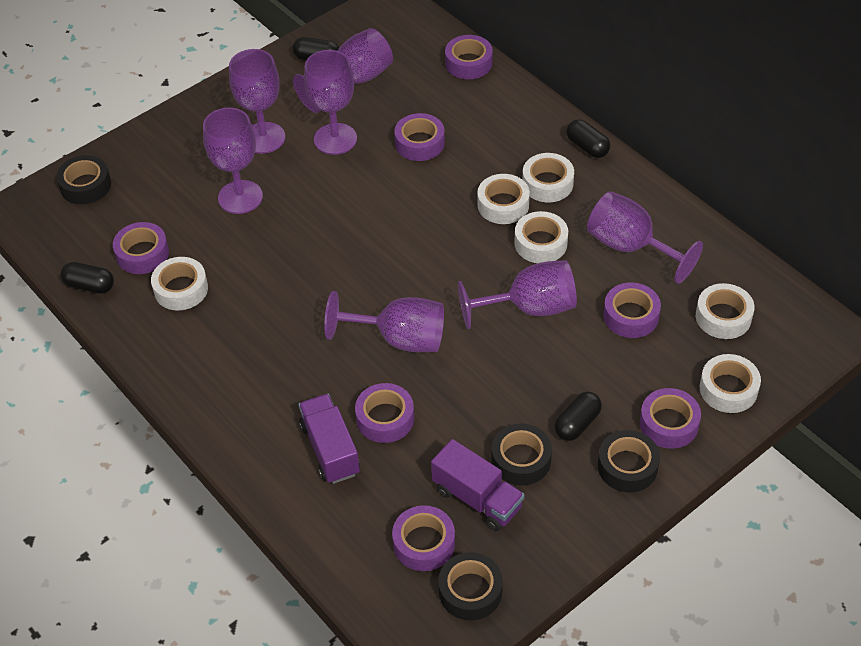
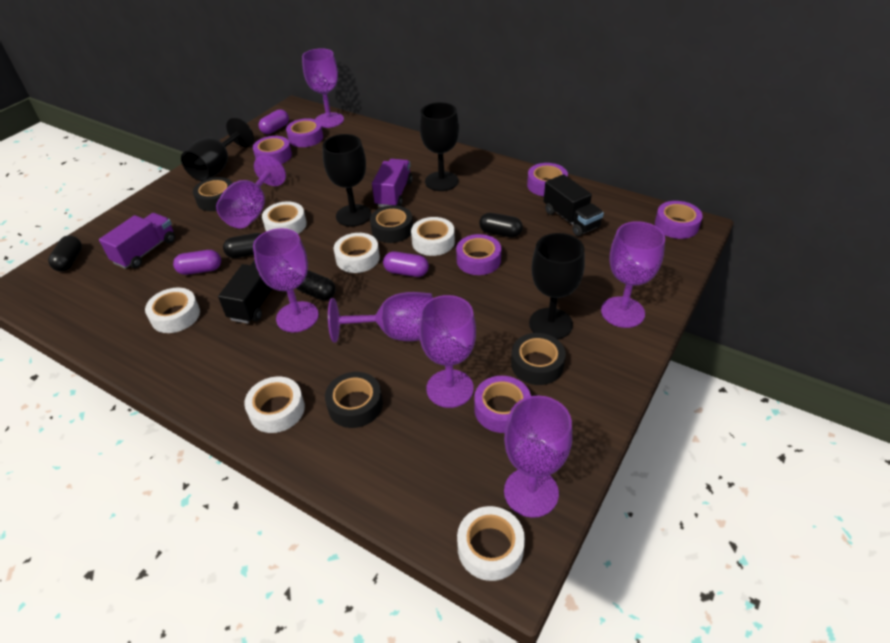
black goblet: 0 -> 4
black truck: 0 -> 2
purple capsule: 0 -> 3
purple tape: 7 -> 6

